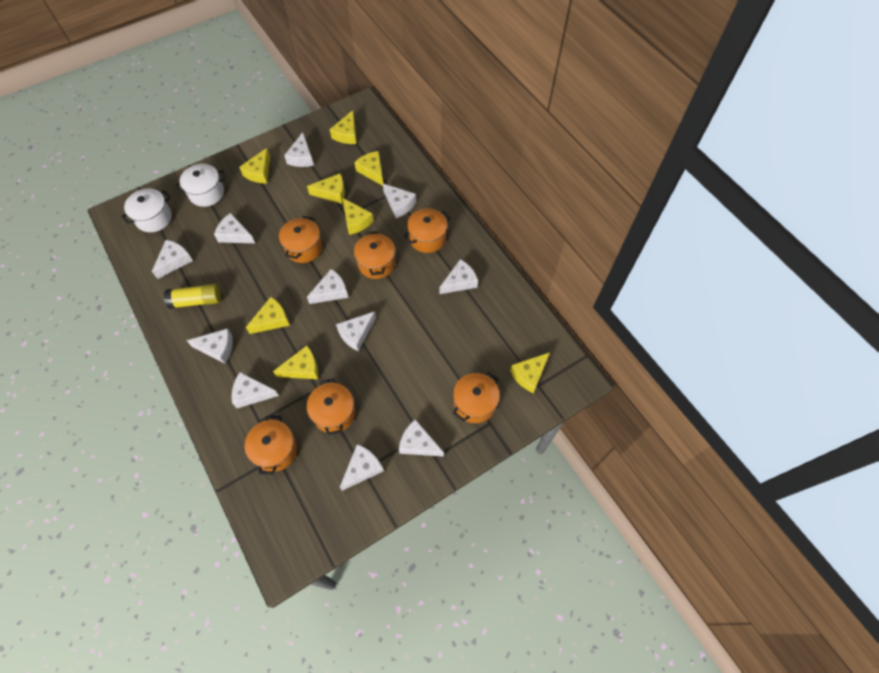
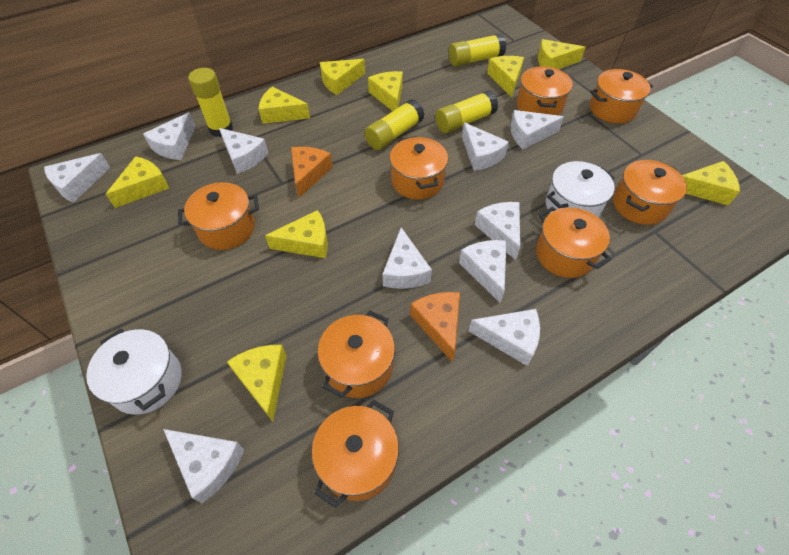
orange cheese: 0 -> 2
orange pot: 6 -> 8
white cheese: 11 -> 10
yellow cheese: 8 -> 9
yellow glue stick: 1 -> 4

